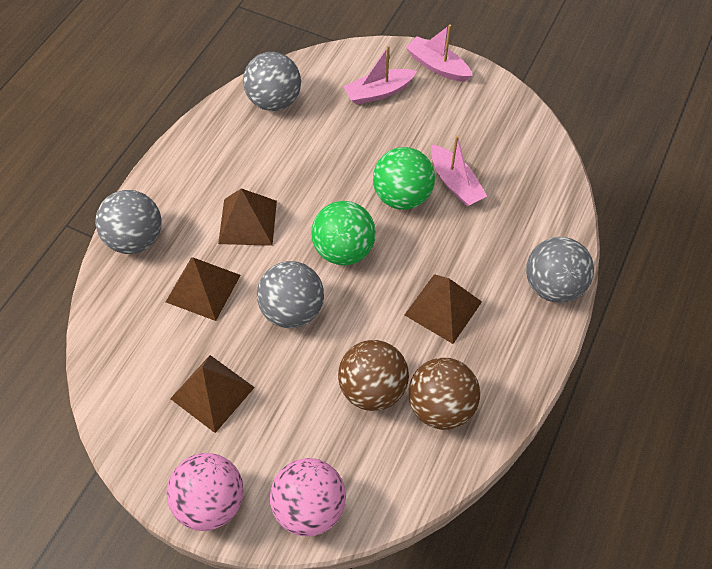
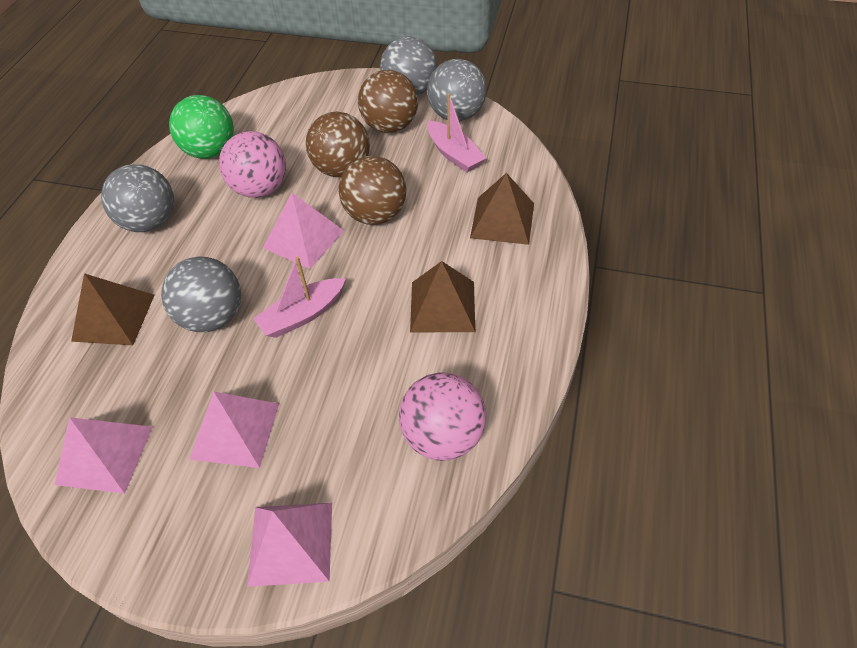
brown ball: 2 -> 3
brown pyramid: 4 -> 3
green ball: 2 -> 1
pink boat: 3 -> 2
pink pyramid: 0 -> 4

